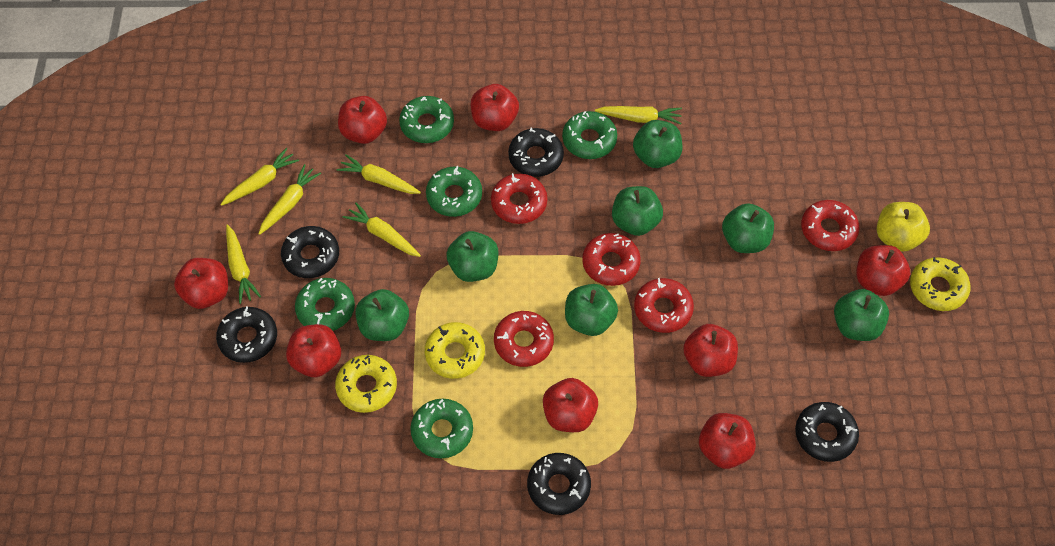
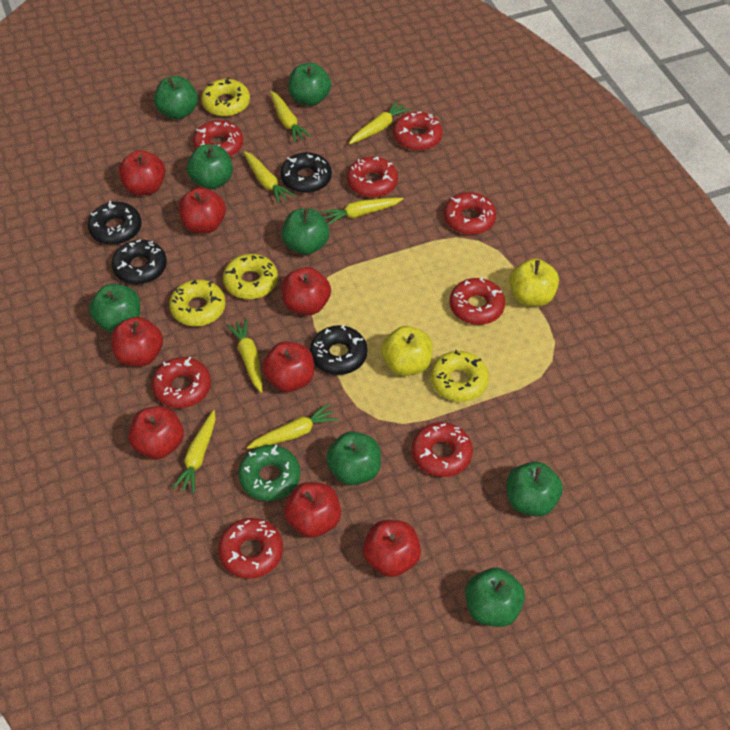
black donut: 5 -> 4
green apple: 7 -> 8
green donut: 5 -> 1
red donut: 5 -> 8
yellow apple: 1 -> 2
yellow carrot: 6 -> 7
yellow donut: 3 -> 4

